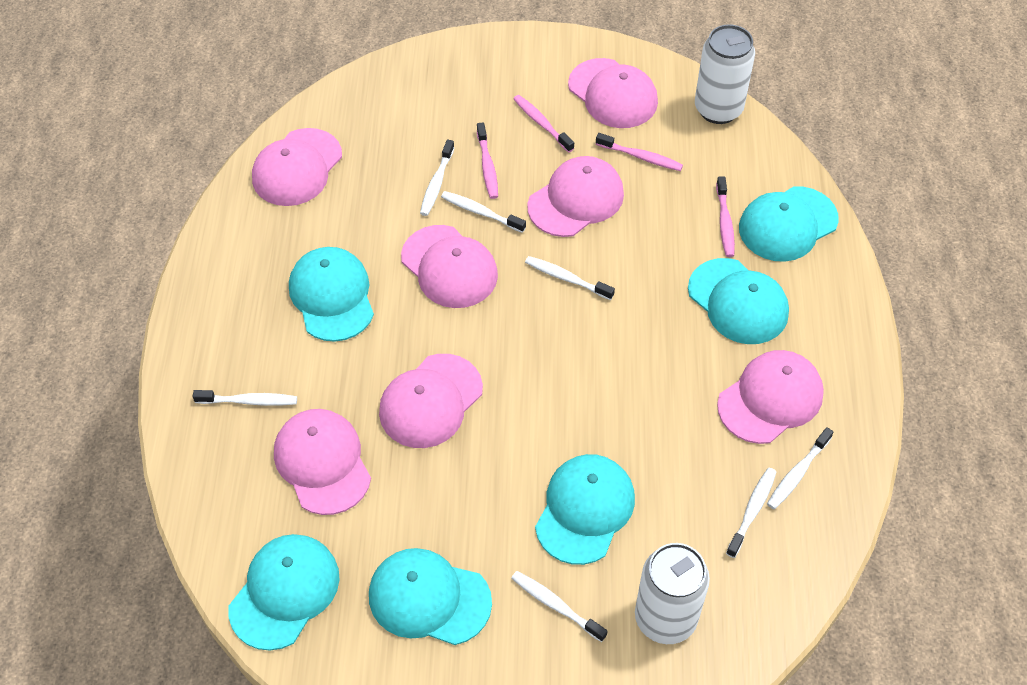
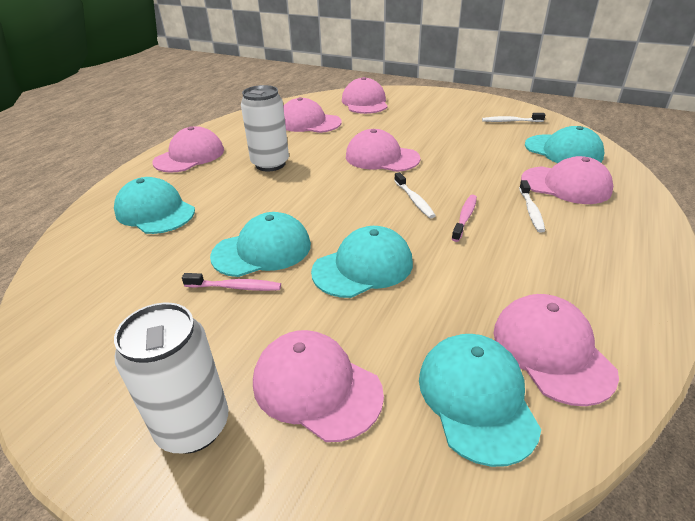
pink toothbrush: 4 -> 2
turquoise cap: 6 -> 5
white toothbrush: 7 -> 3

